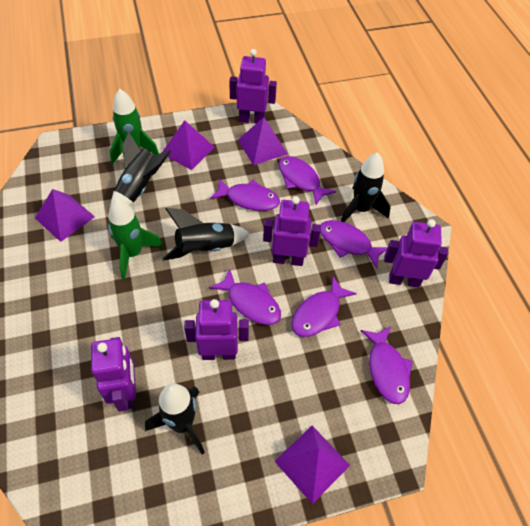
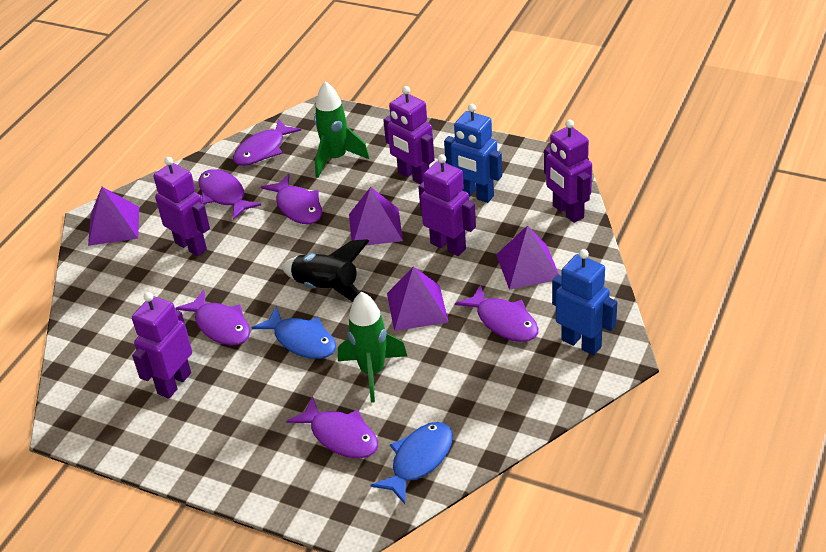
black rocket: 4 -> 1
blue fish: 0 -> 2
blue robot: 0 -> 2

